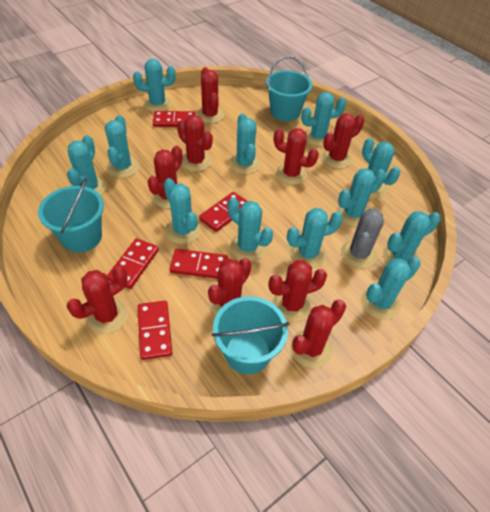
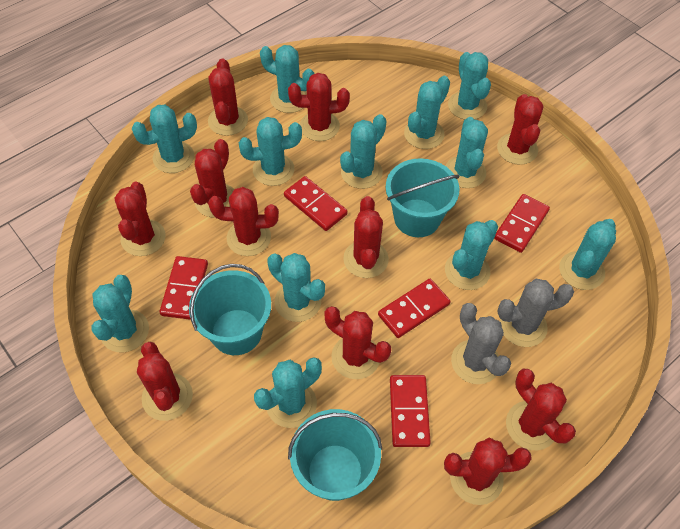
grey cactus: 1 -> 2
red cactus: 9 -> 11

